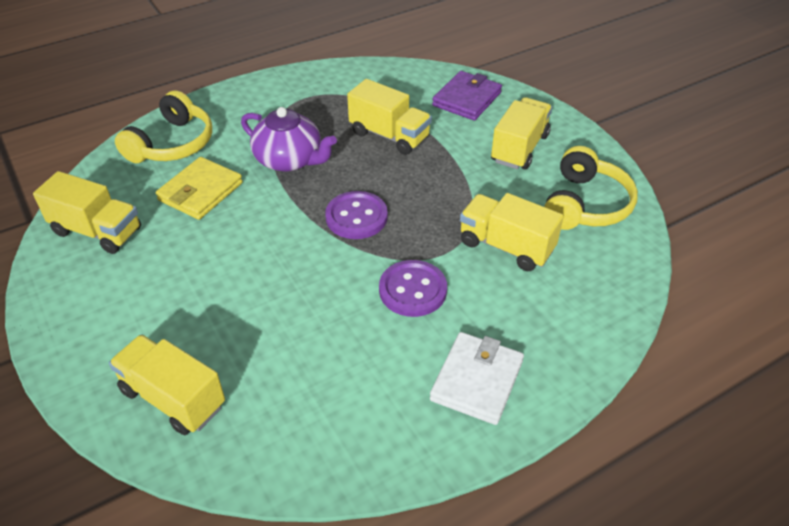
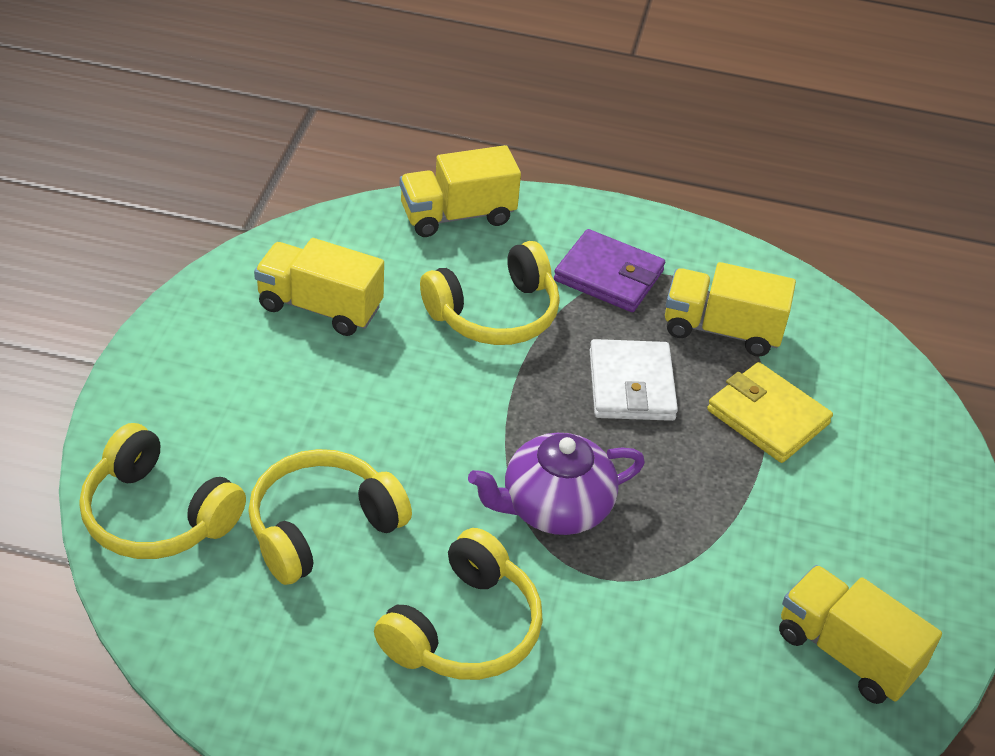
purple button: 2 -> 0
yellow headphones: 2 -> 4
yellow truck: 5 -> 4

